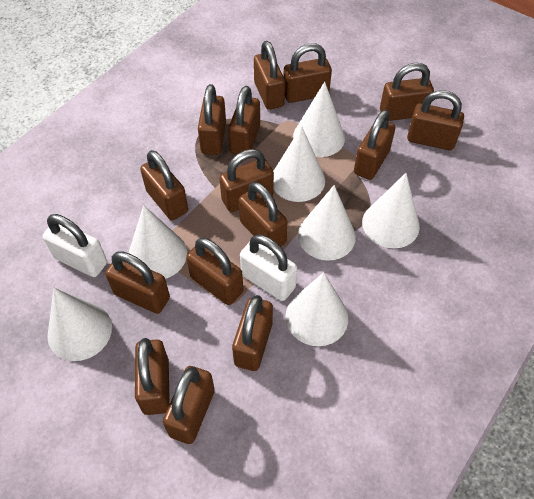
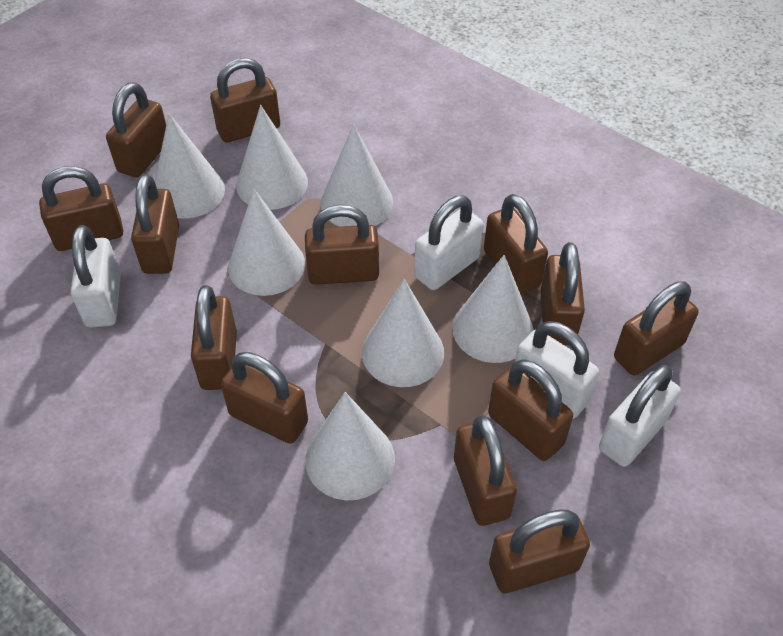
brown padlock: 15 -> 13
white padlock: 2 -> 4

